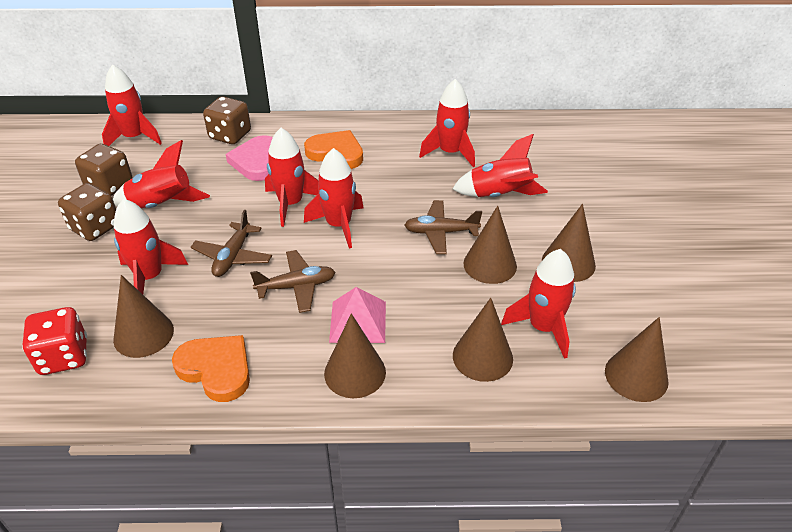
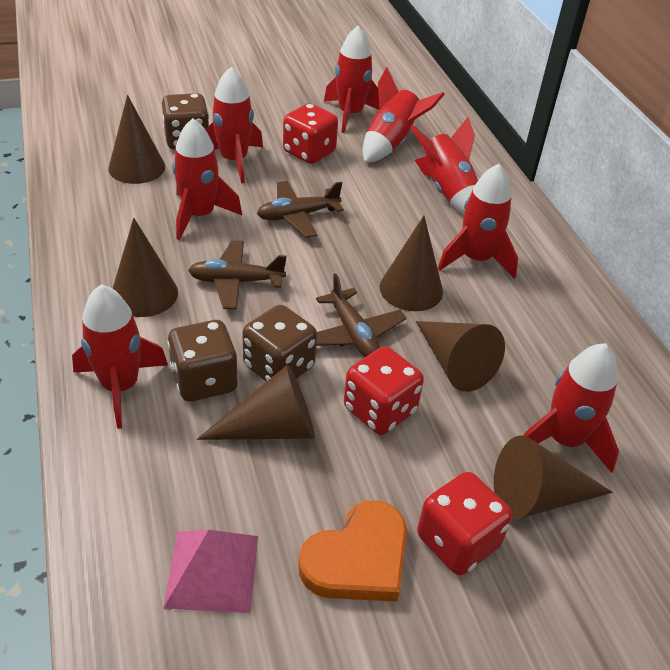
orange heart: 2 -> 1
pink heart: 1 -> 0
red dice: 1 -> 3

